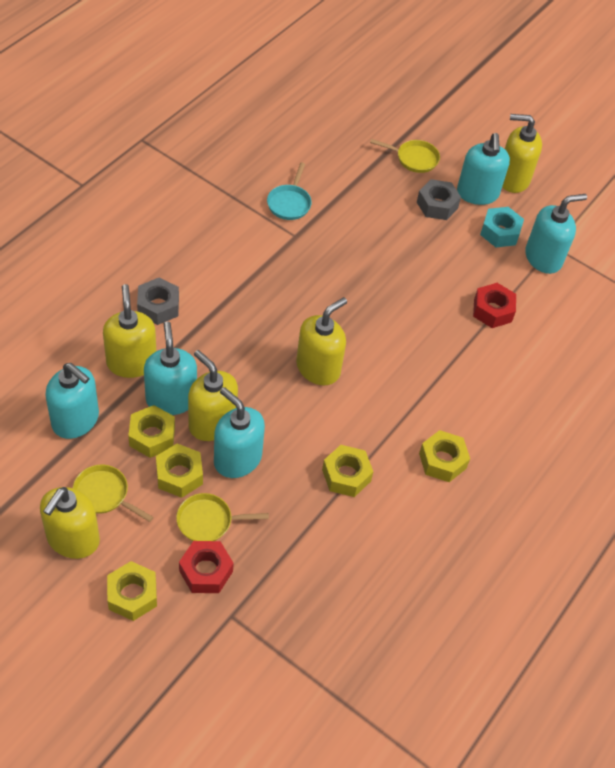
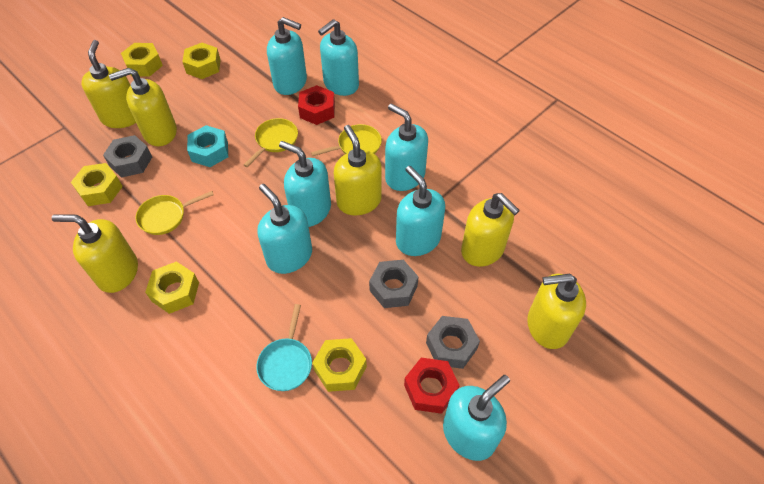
grey nut: 2 -> 3
turquoise soap dispenser: 5 -> 7
yellow soap dispenser: 5 -> 6

